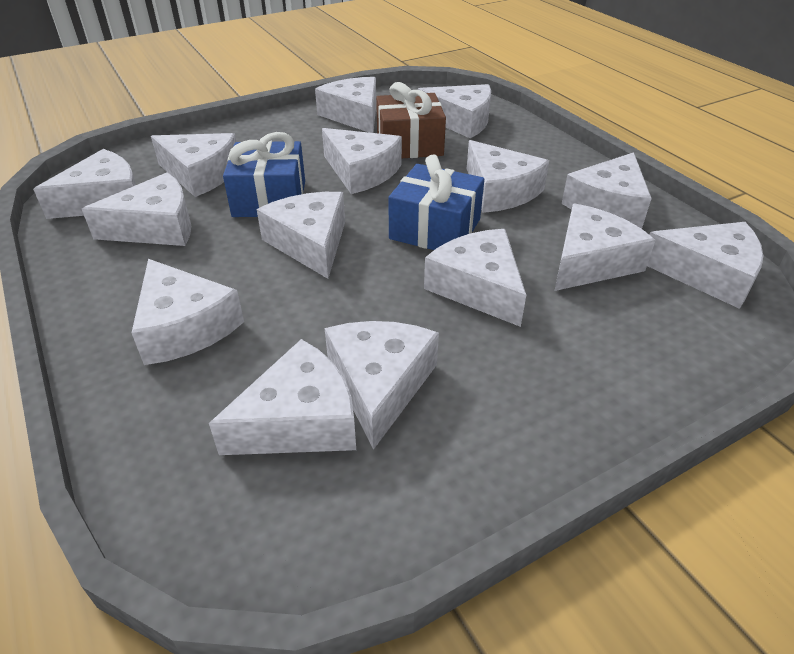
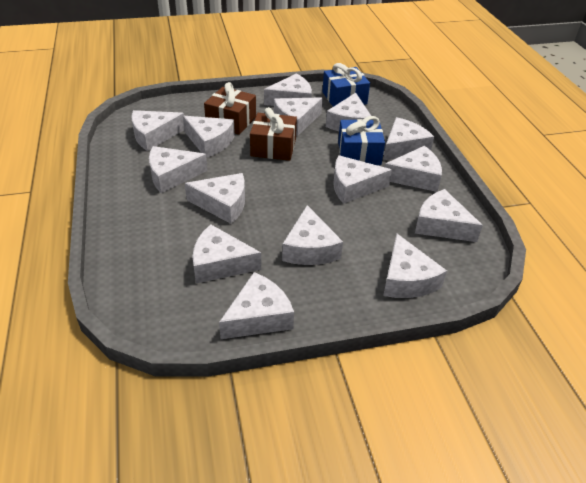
brown gift: 1 -> 2

